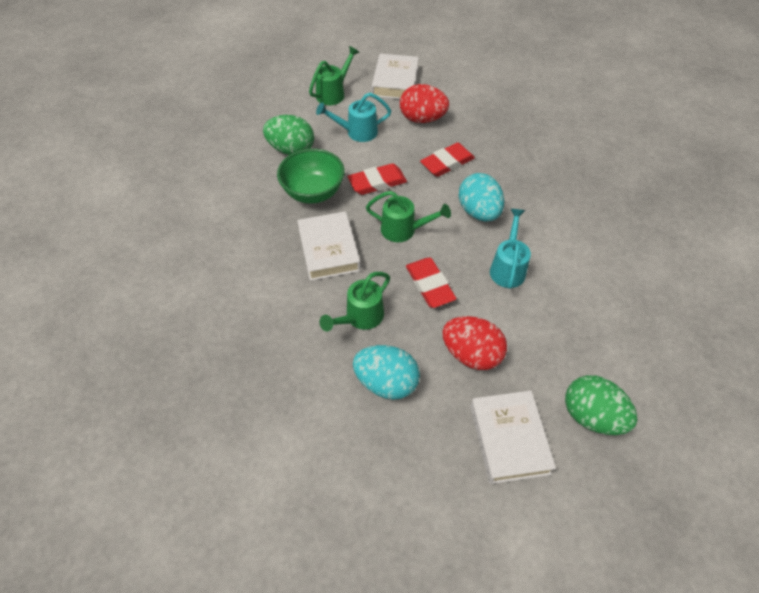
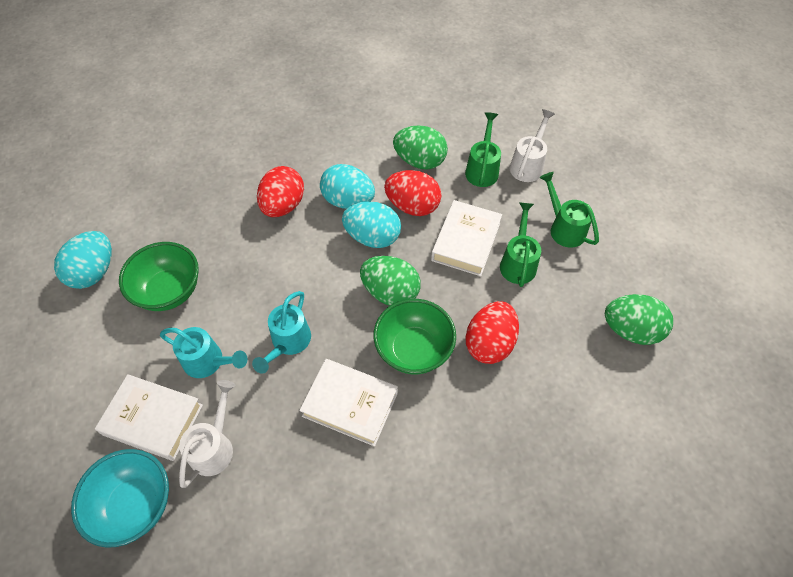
green bowl: 1 -> 2
green egg: 2 -> 3
red egg: 2 -> 3
red eraser: 3 -> 0
turquoise bowl: 0 -> 1
turquoise egg: 2 -> 3
white watering can: 0 -> 2

